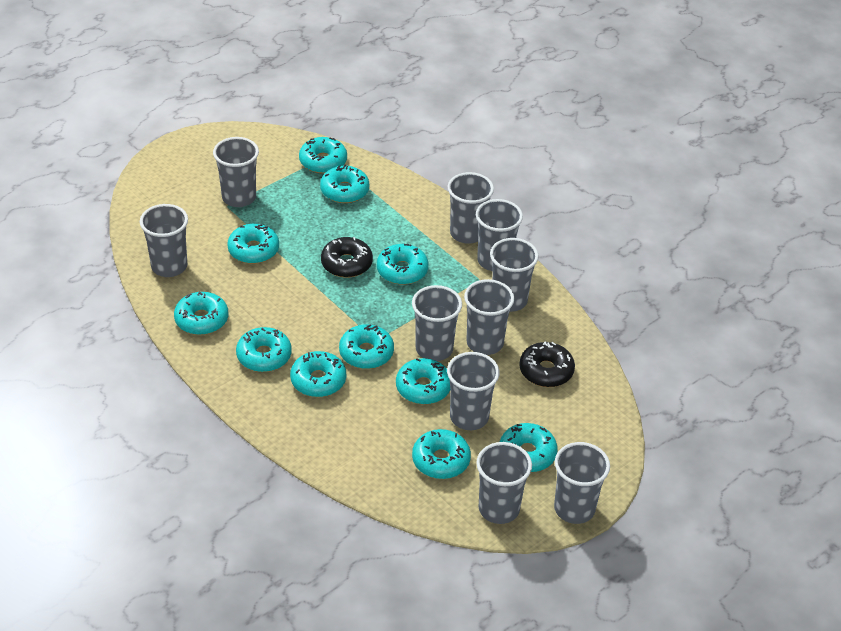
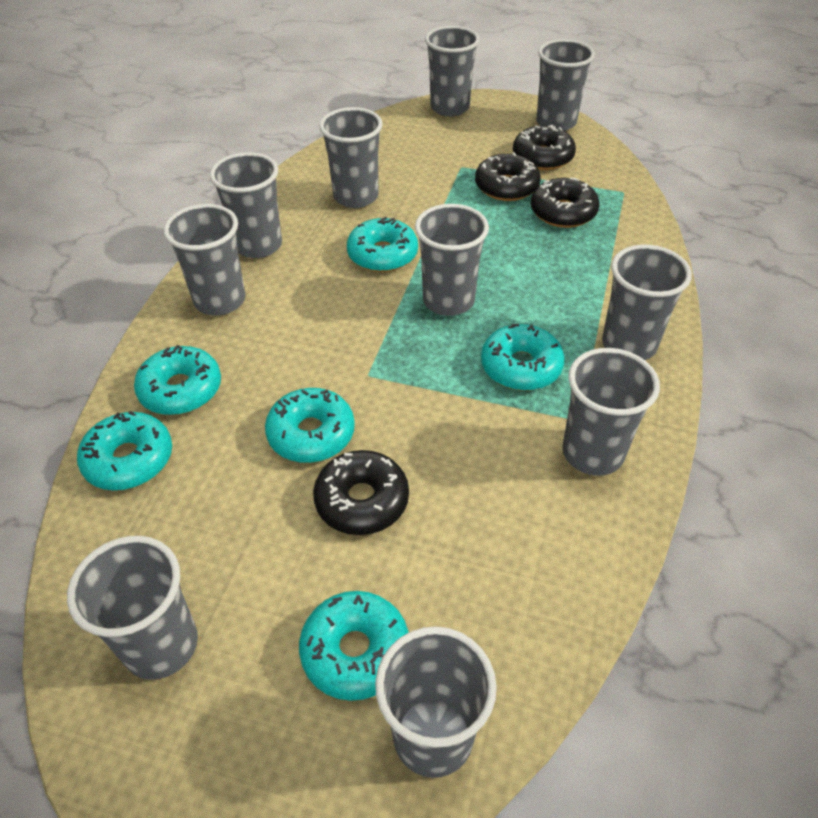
black donut: 2 -> 4
turquoise donut: 11 -> 6

